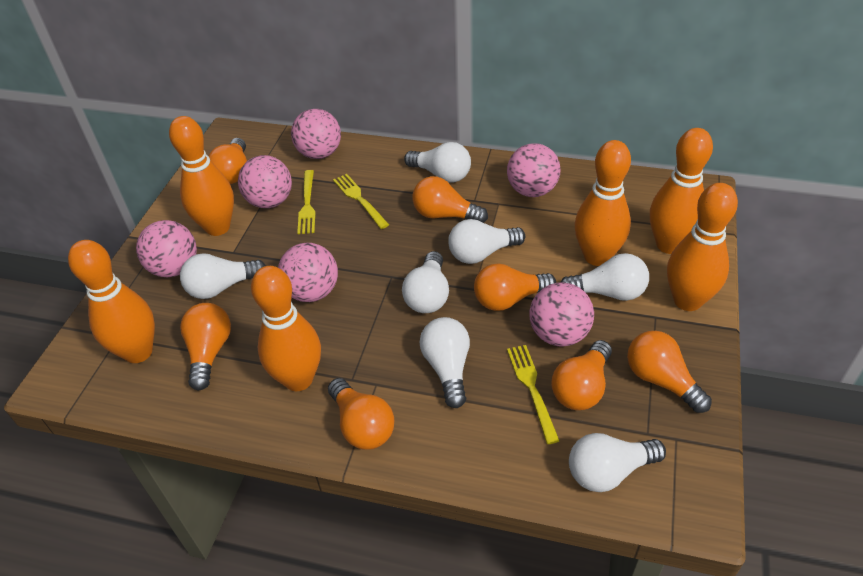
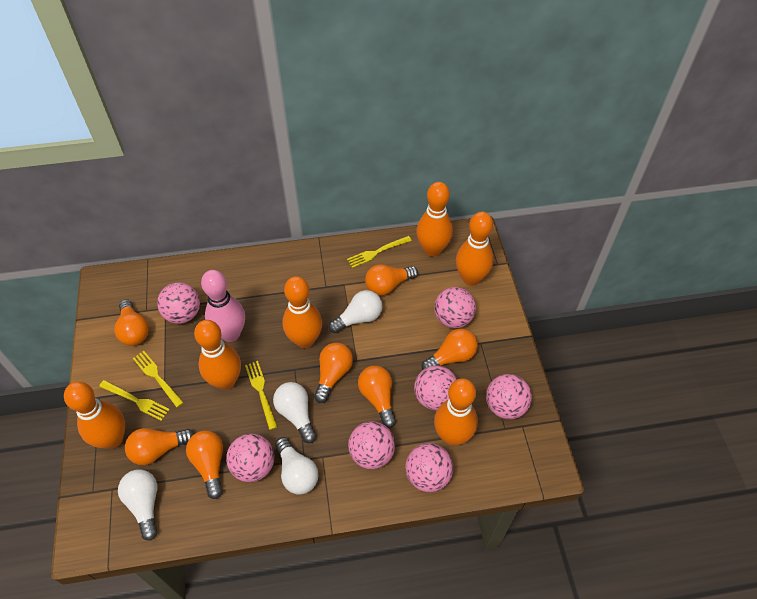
pink ball: 6 -> 7
pink bowling pin: 0 -> 1
white light bulb: 7 -> 4
yellow fork: 3 -> 4

